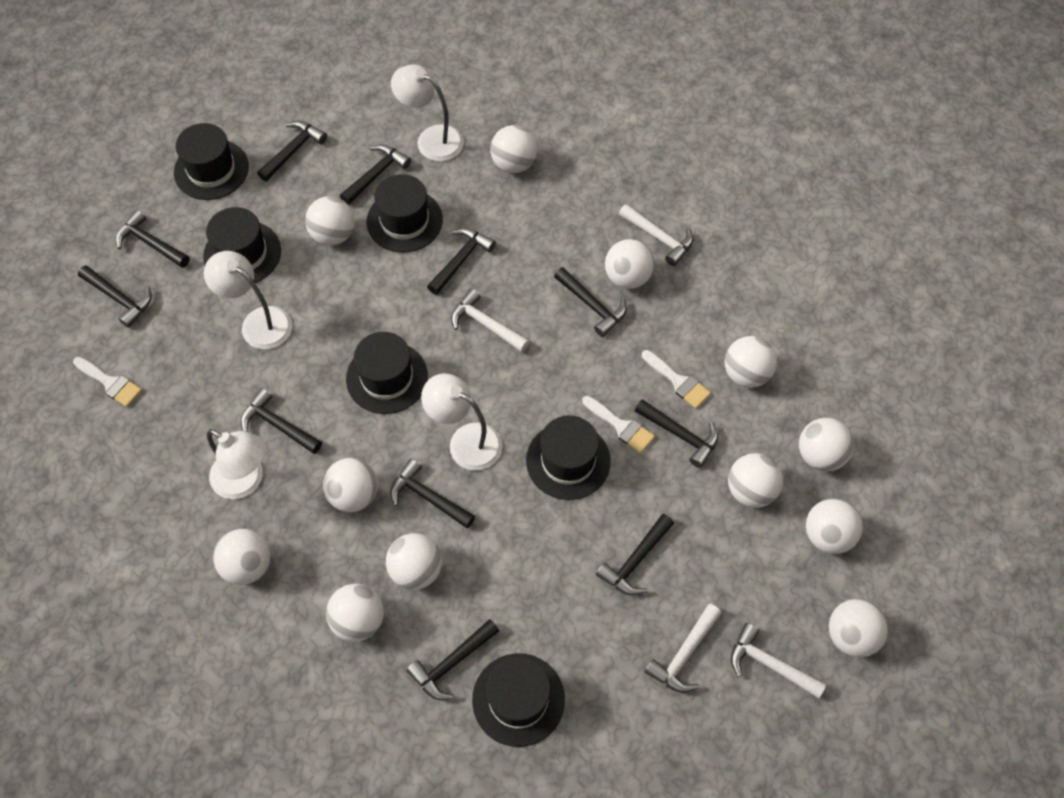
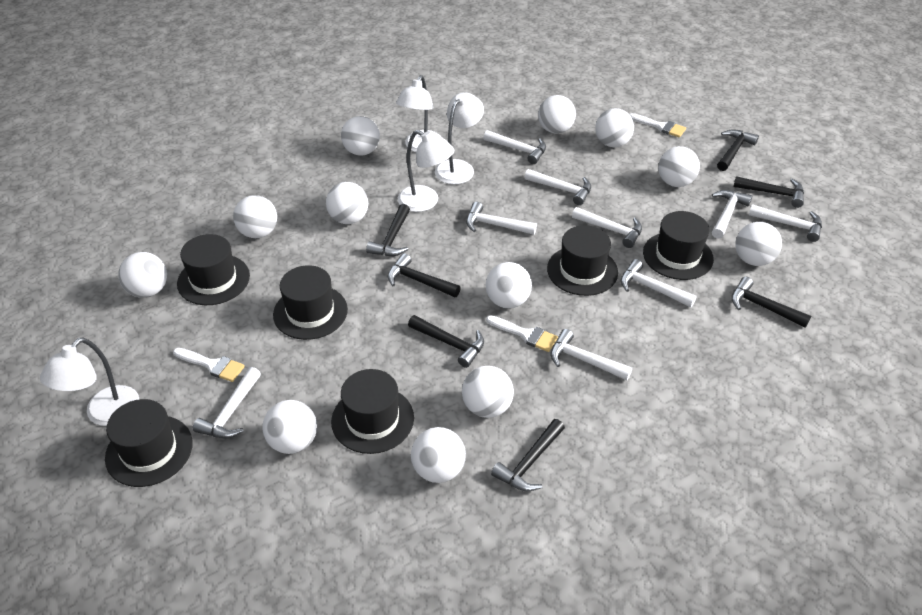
black hammer: 11 -> 7
white hammer: 4 -> 9

